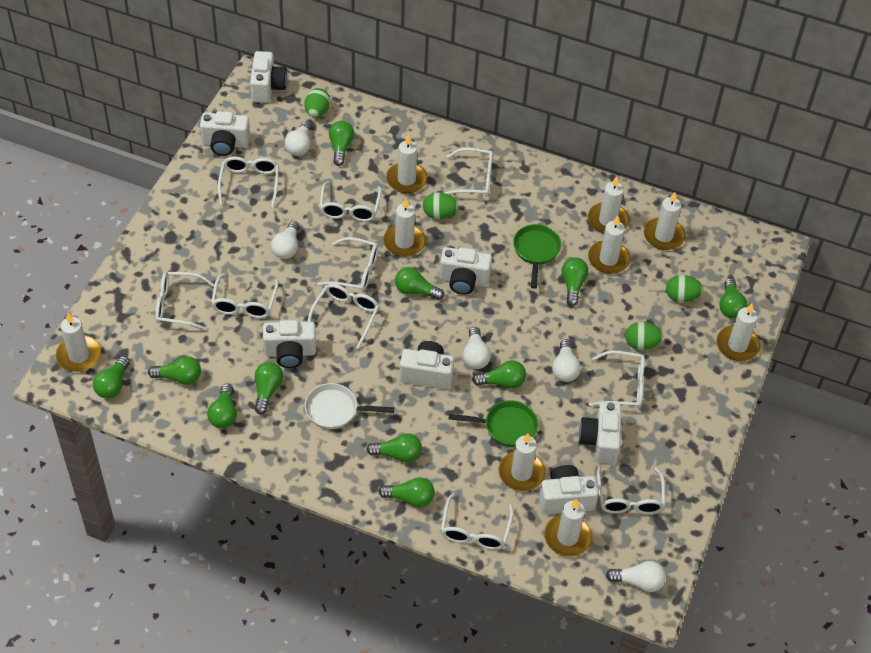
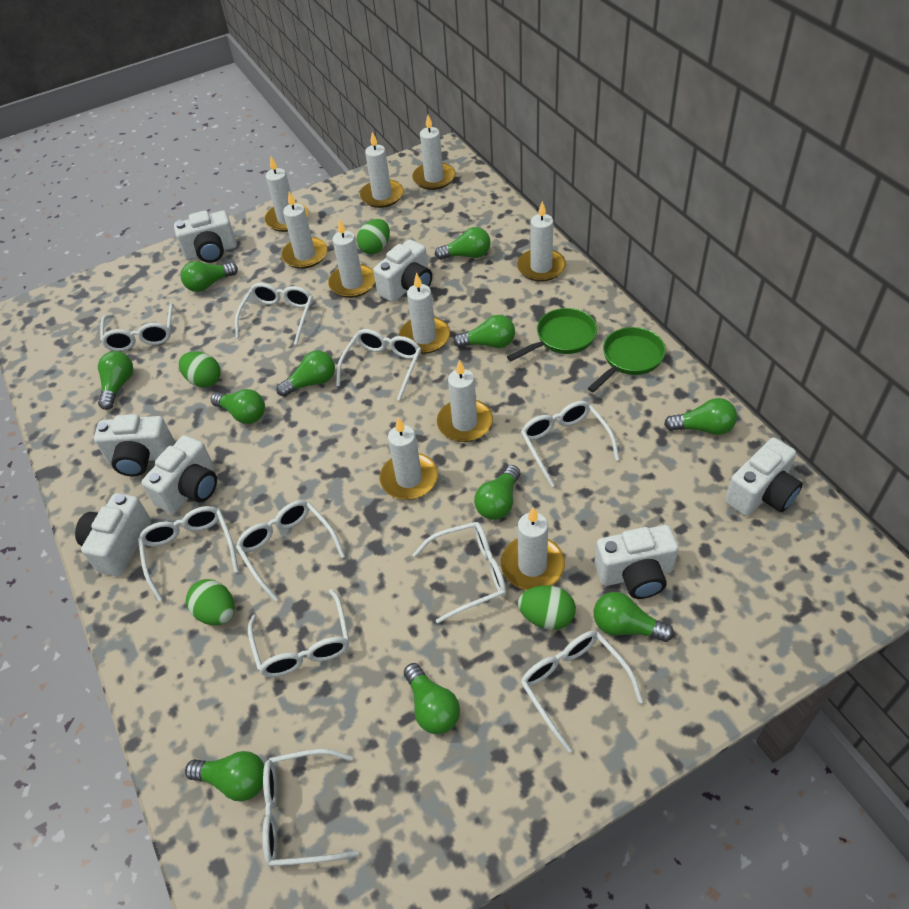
white candle: 9 -> 10
white light bulb: 5 -> 0
white pan: 1 -> 0

